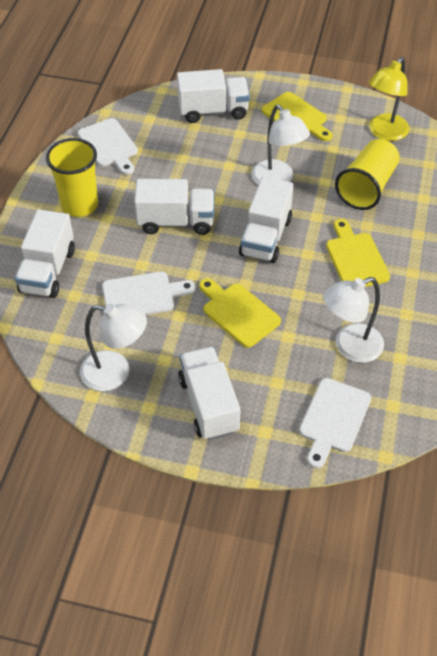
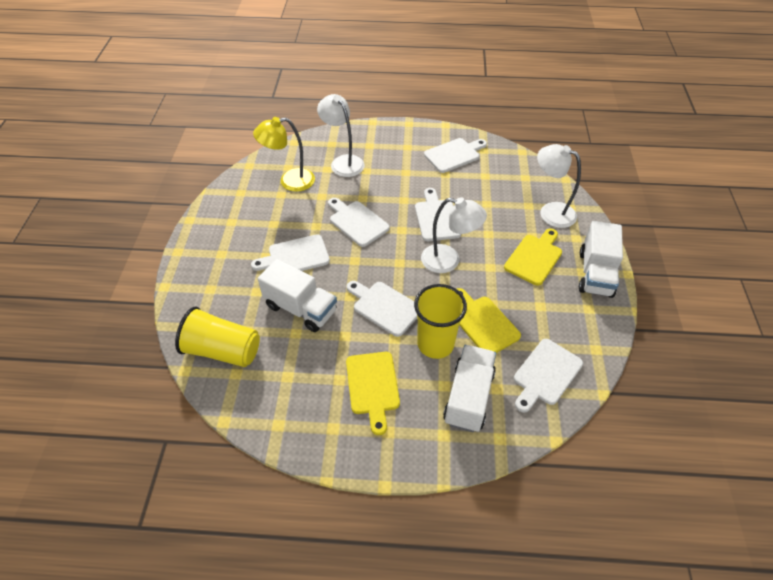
white cutting board: 3 -> 6
white truck: 5 -> 3

